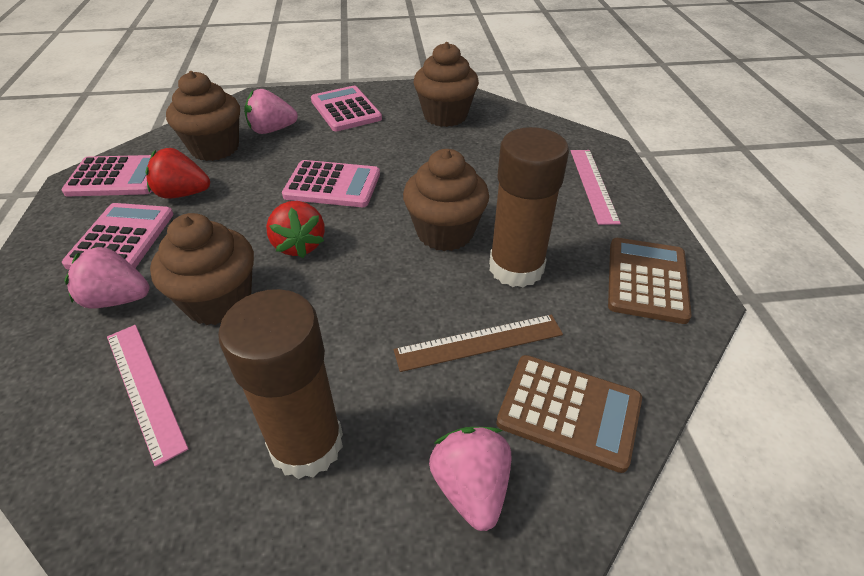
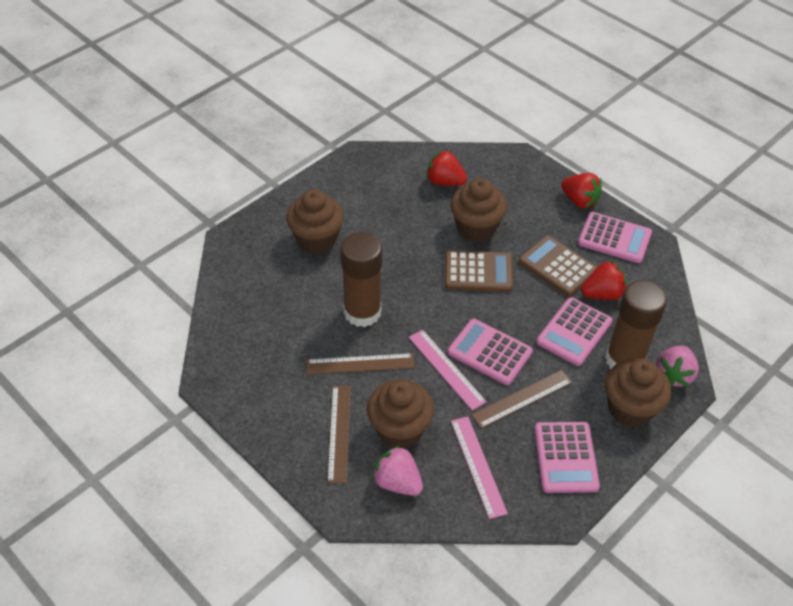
brown ruler: 1 -> 3
pink strawberry: 3 -> 2
red strawberry: 2 -> 3

